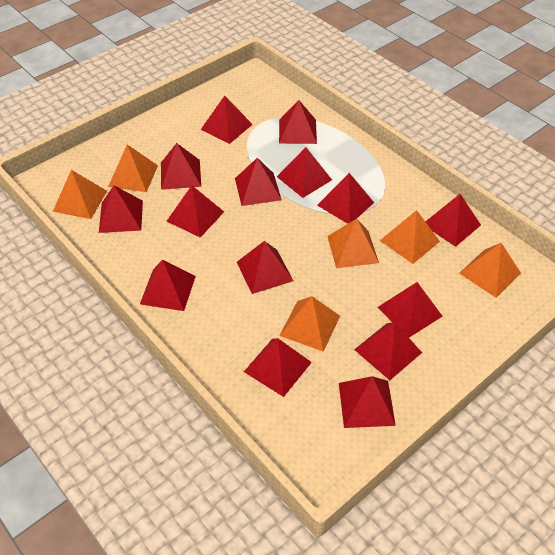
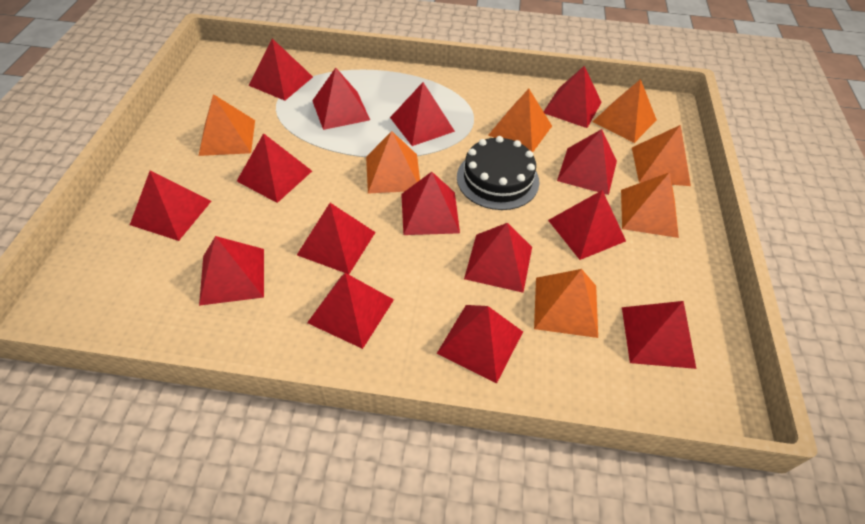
black cake: 0 -> 1
orange pyramid: 6 -> 7

